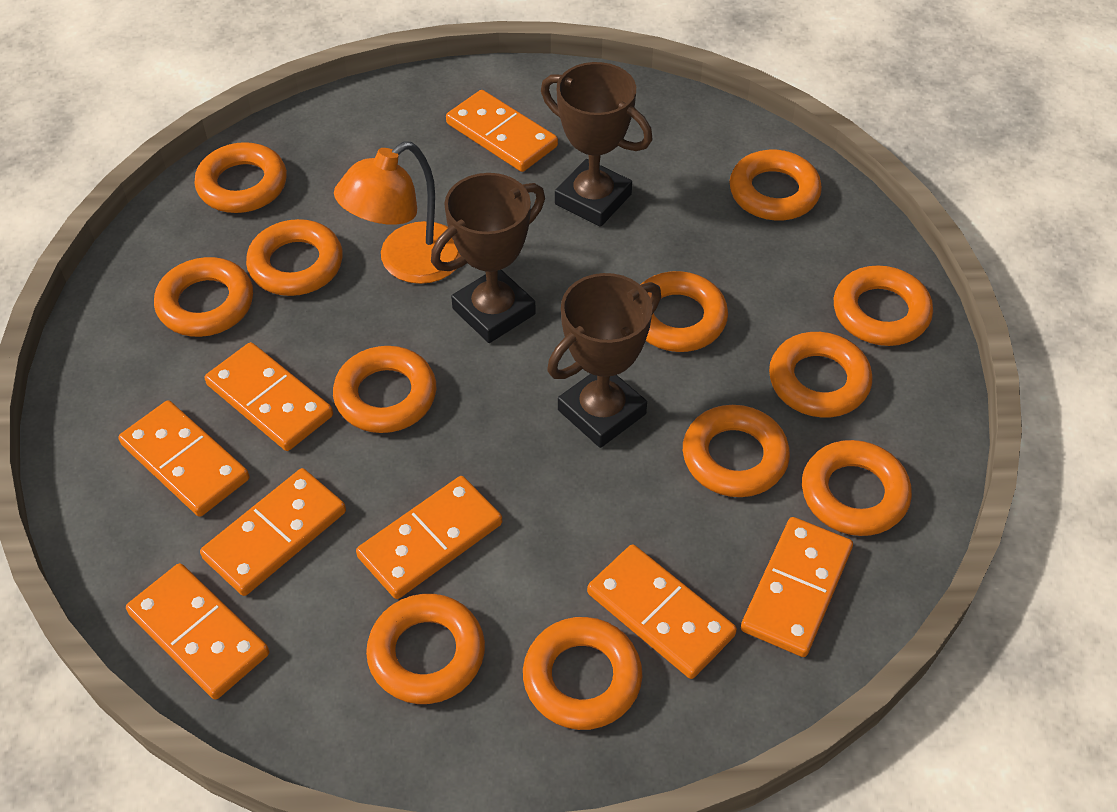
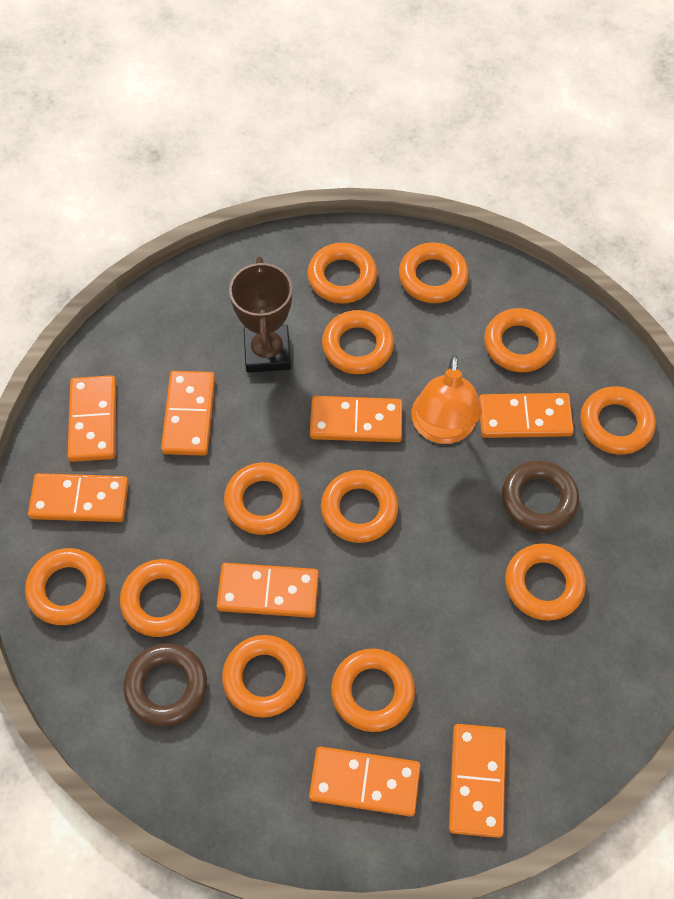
brown ring: 0 -> 2
brown trophy: 3 -> 1

